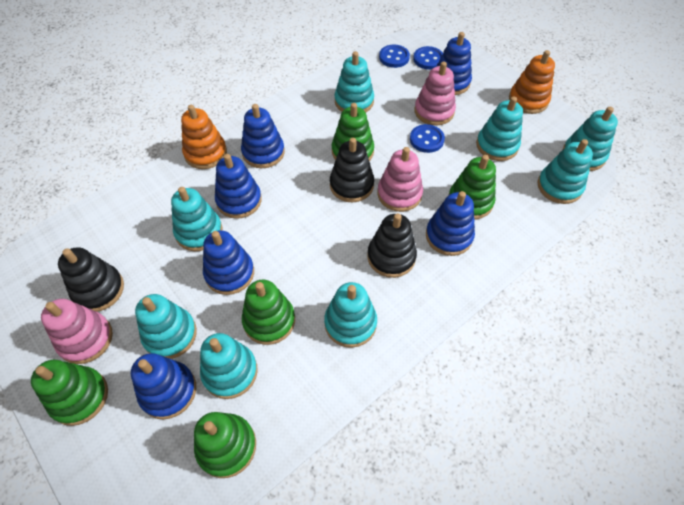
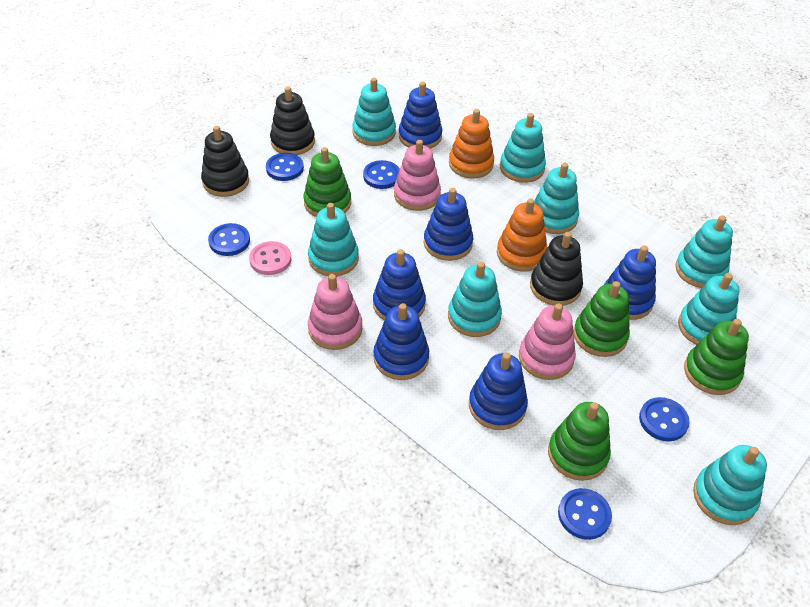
blue button: 3 -> 5
green stacking toy: 5 -> 4
pink button: 0 -> 1

